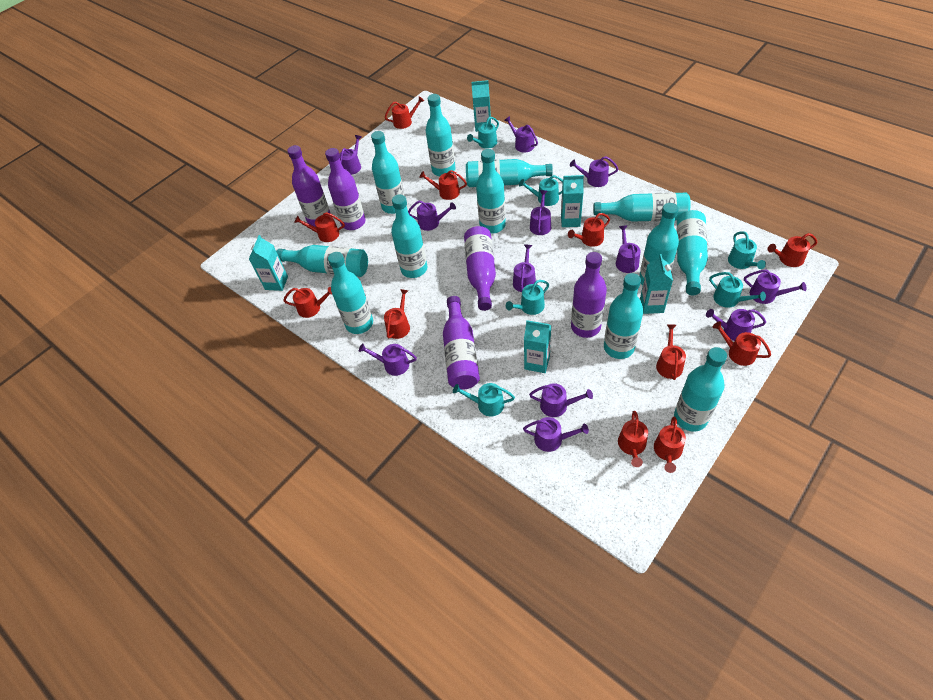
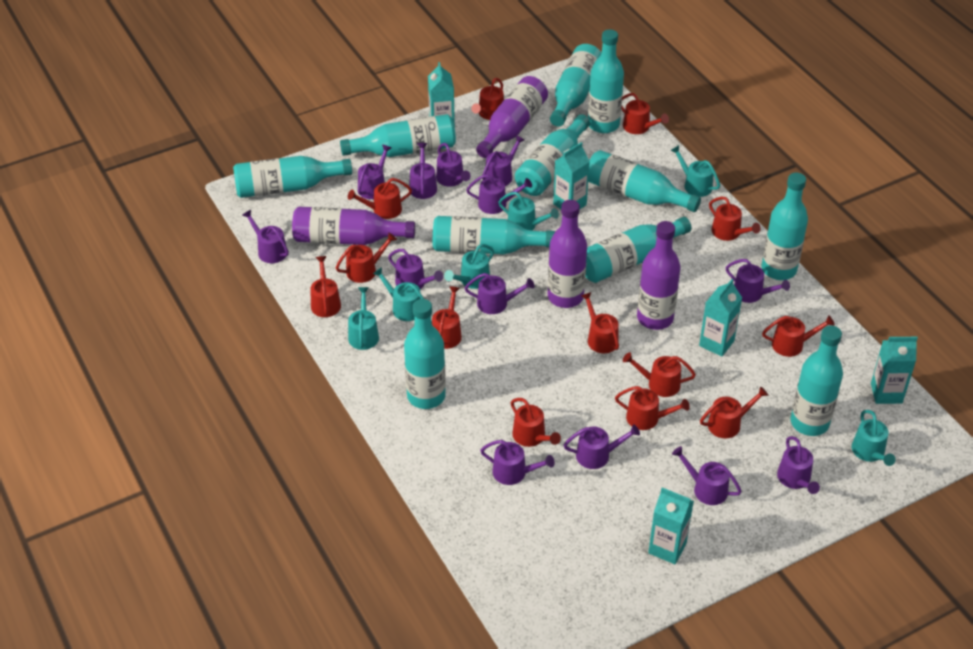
purple bottle: 5 -> 4
purple watering can: 12 -> 13
red watering can: 11 -> 13
turquoise bottle: 12 -> 11

